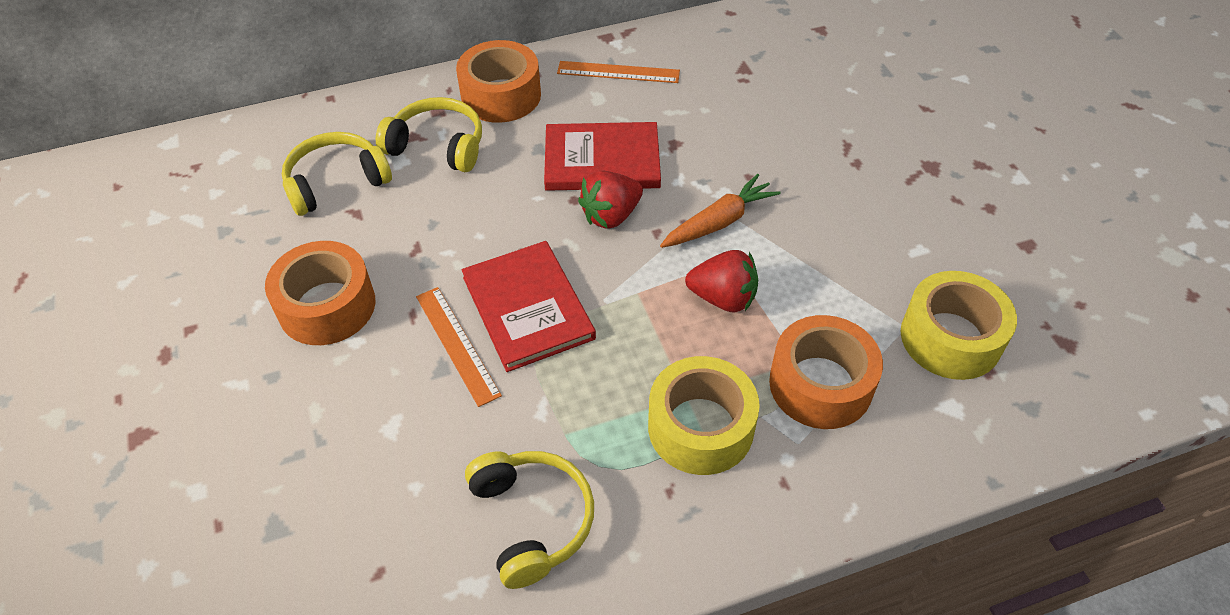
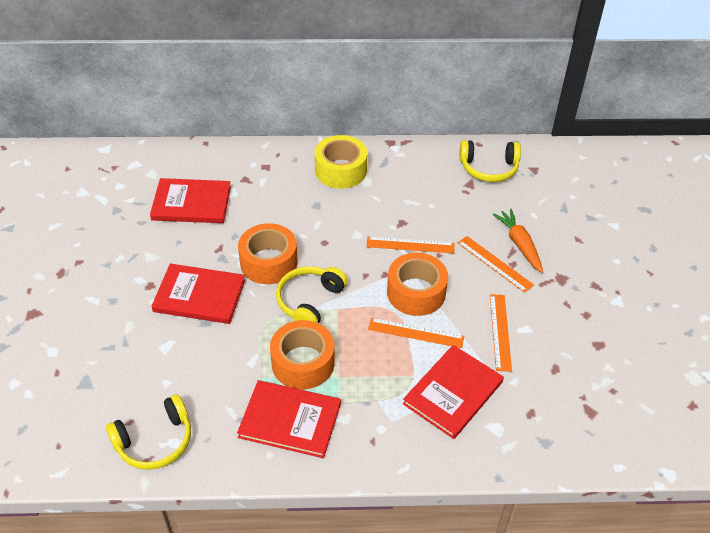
orange ruler: 2 -> 4
red book: 2 -> 4
red strawberry: 2 -> 0
yellow tape: 2 -> 1

